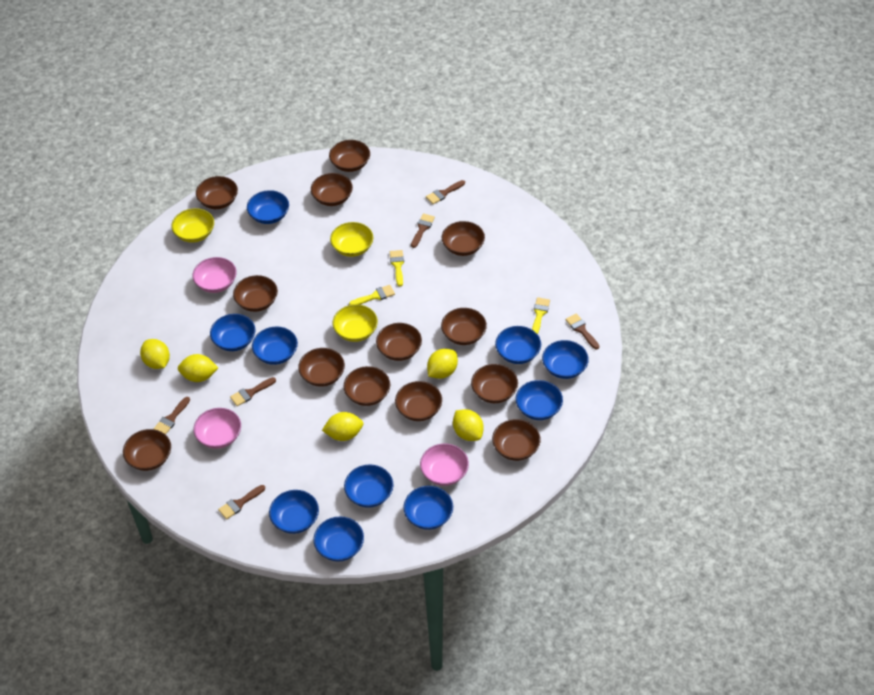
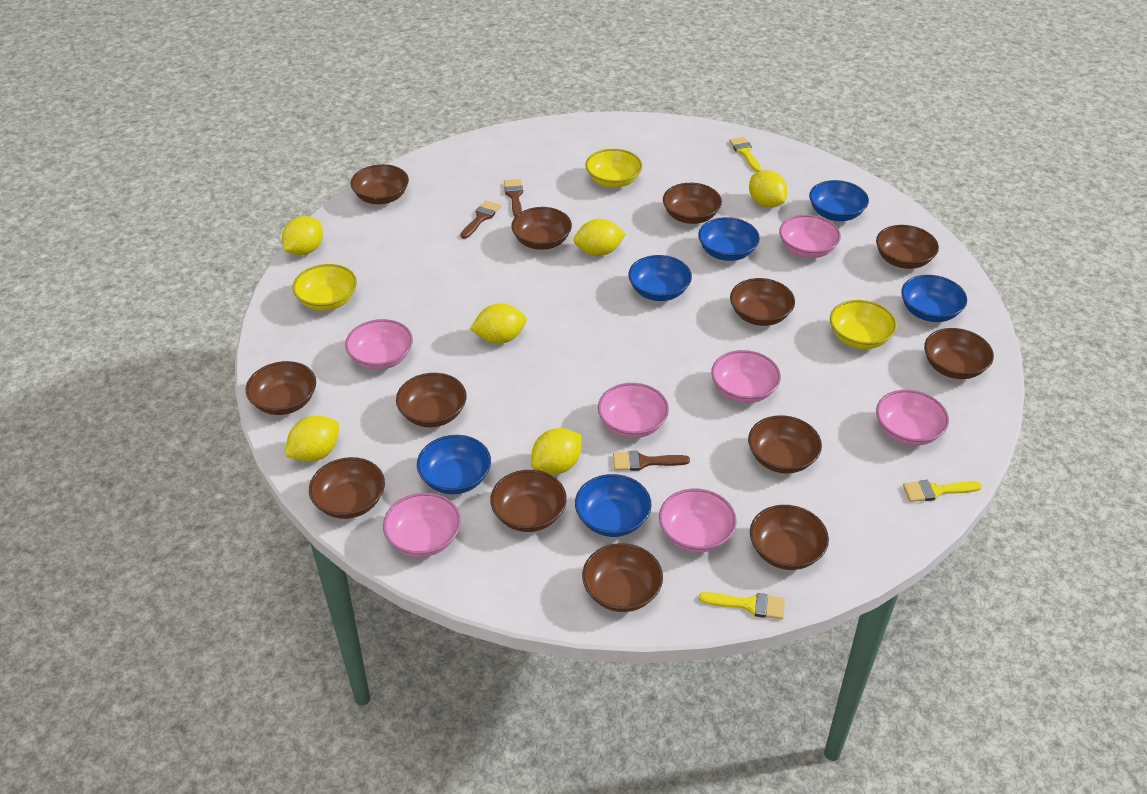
blue bowl: 10 -> 6
brown brush: 6 -> 3
pink bowl: 3 -> 7
yellow lemon: 5 -> 6

